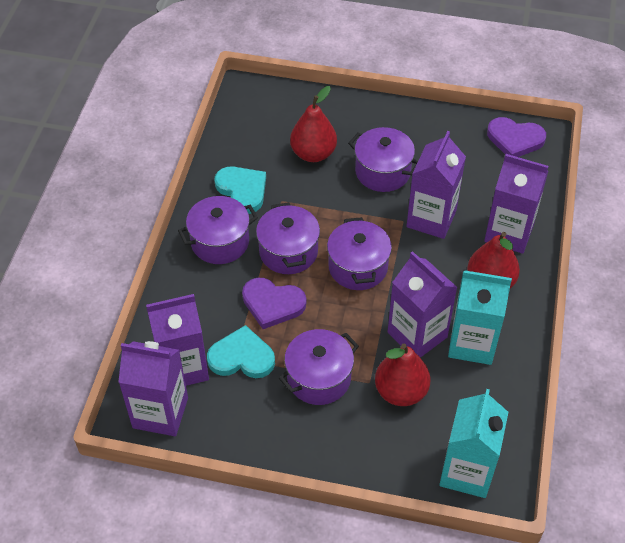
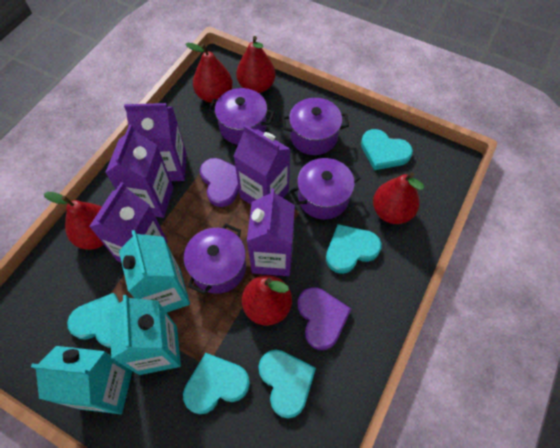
purple pot: 5 -> 4
red pear: 3 -> 5
turquoise carton: 2 -> 3
turquoise heart: 2 -> 5

